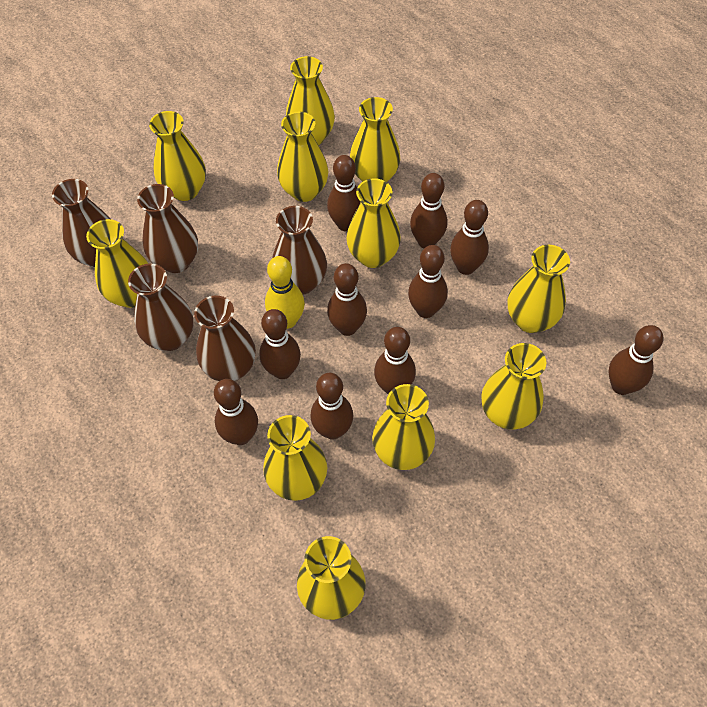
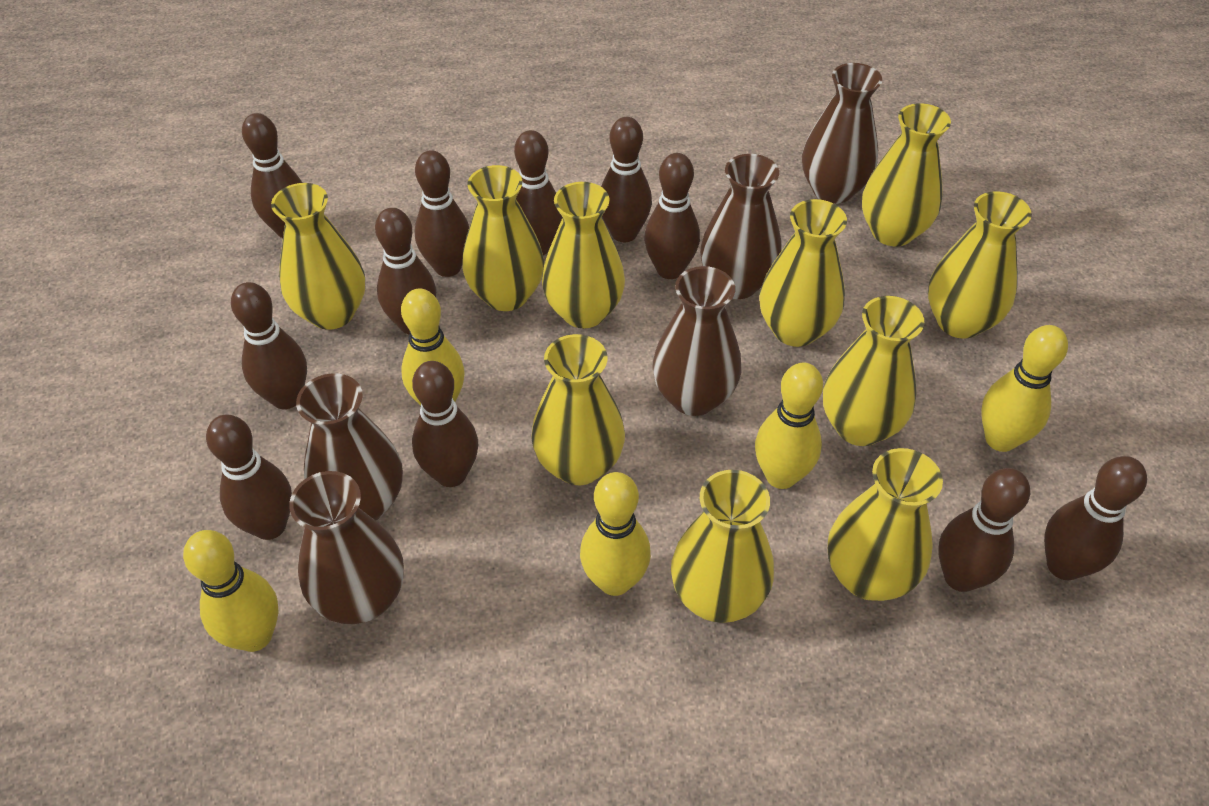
brown bowling pin: 10 -> 11
yellow bowling pin: 1 -> 5
yellow vase: 11 -> 10

